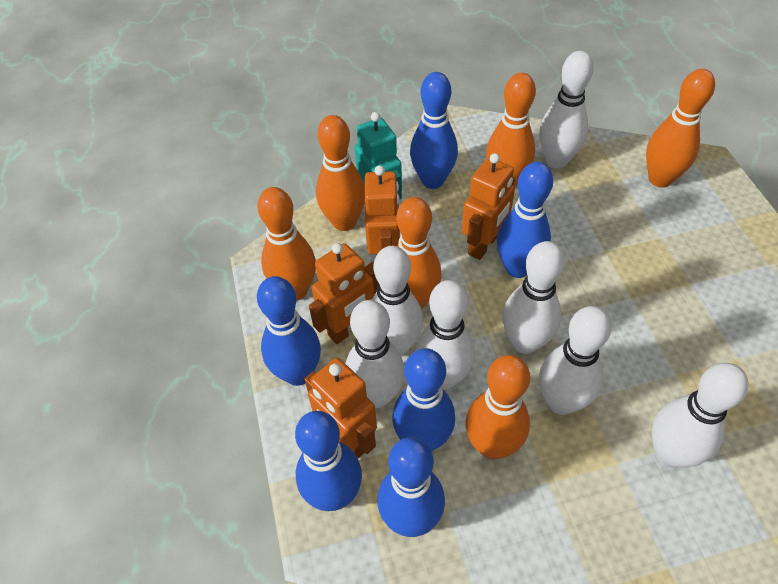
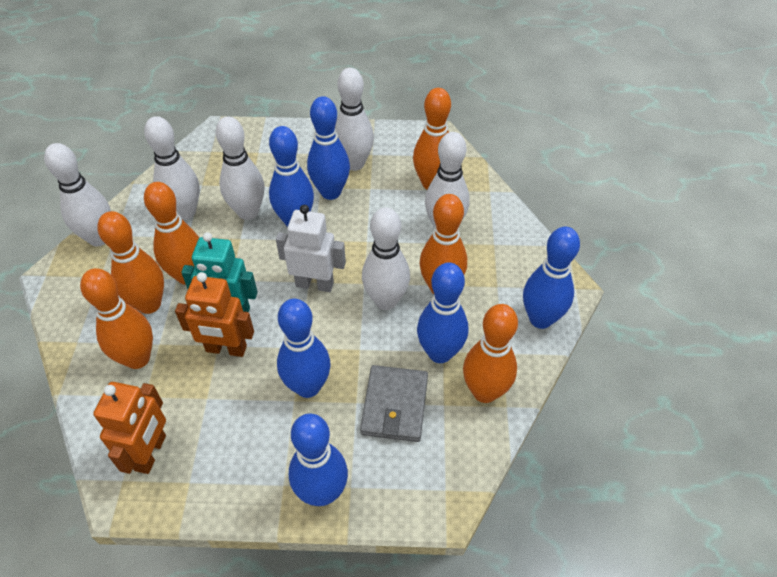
grey wallet: 0 -> 1
orange robot: 4 -> 2
white bowling pin: 7 -> 6
white robot: 0 -> 1

